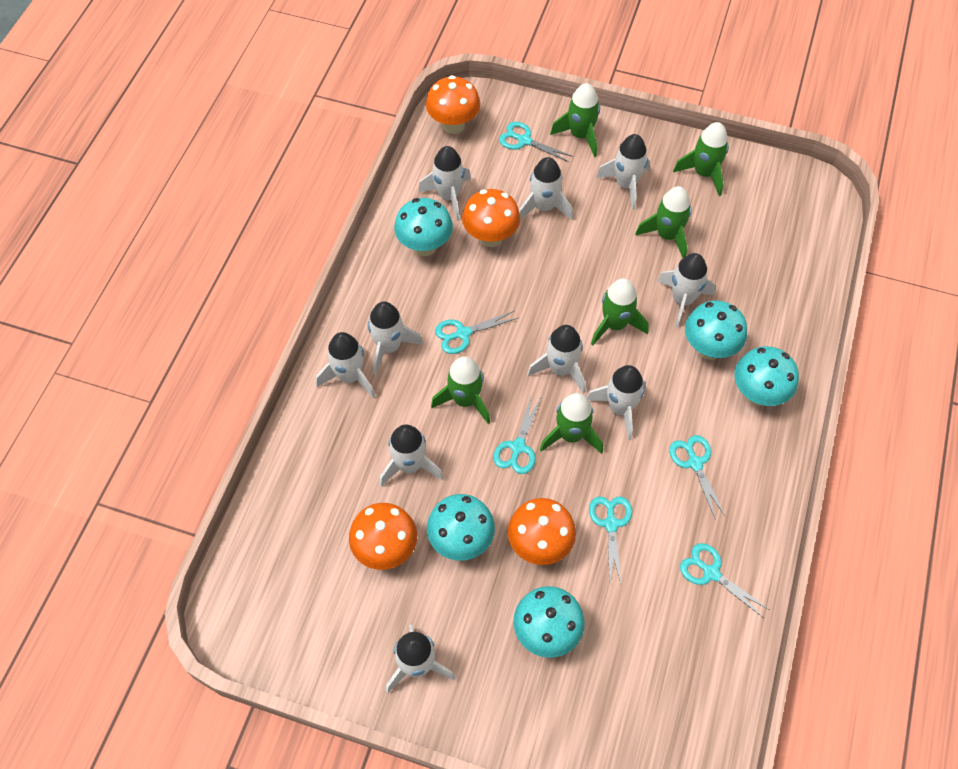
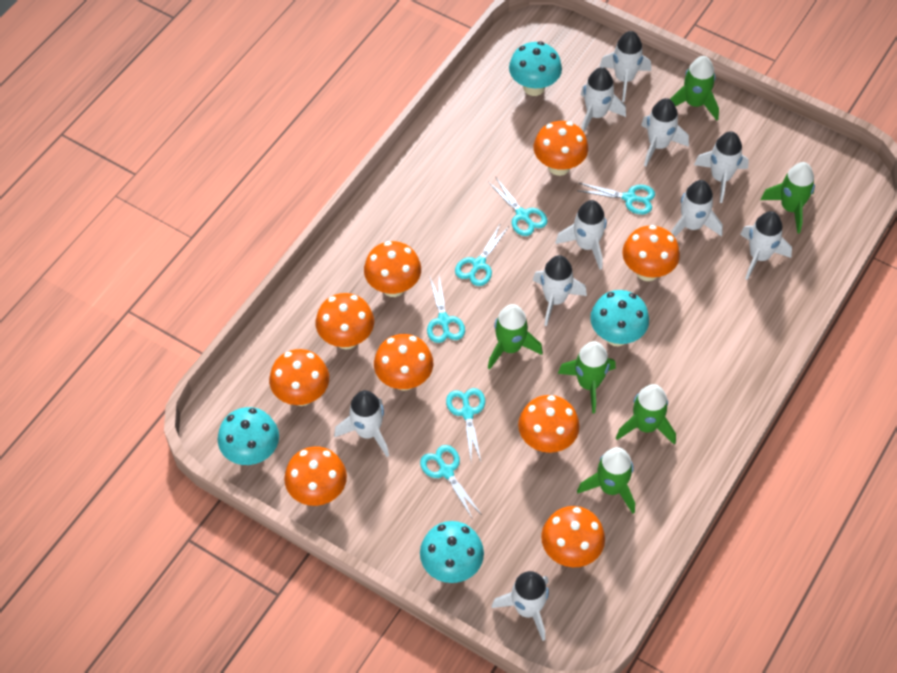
orange mushroom: 4 -> 9
turquoise mushroom: 5 -> 4

